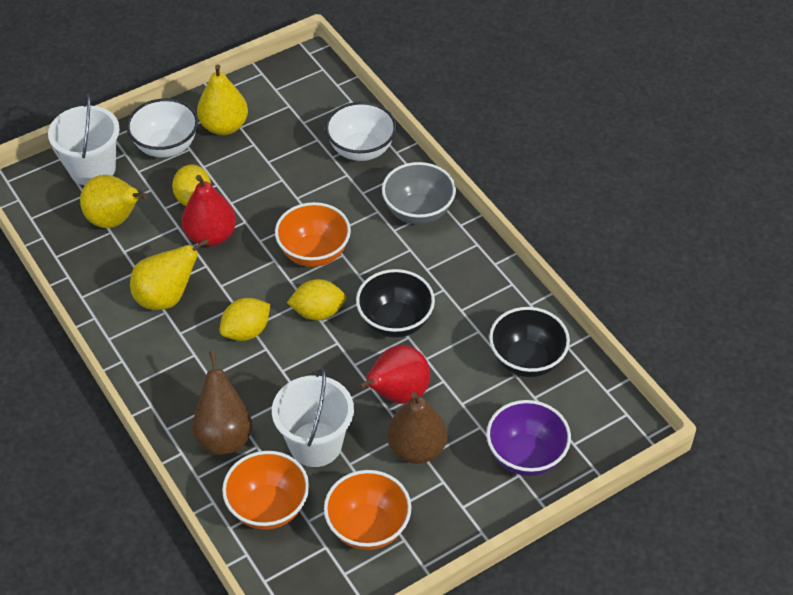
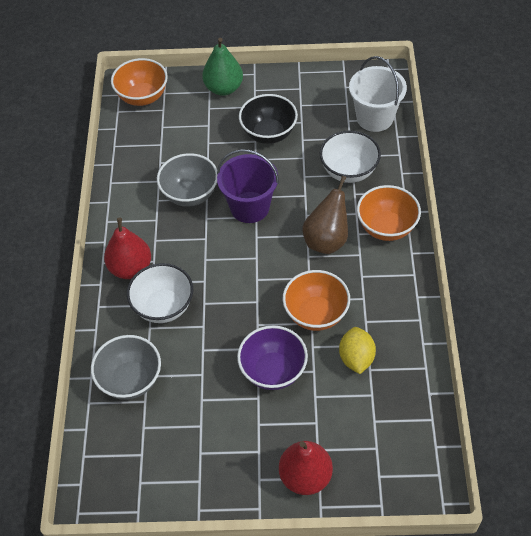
black bowl: 2 -> 1
brown pear: 2 -> 1
green pear: 0 -> 1
grey bowl: 1 -> 2
purple bucket: 0 -> 1
white bucket: 2 -> 1
yellow lemon: 3 -> 1
yellow pear: 3 -> 0

